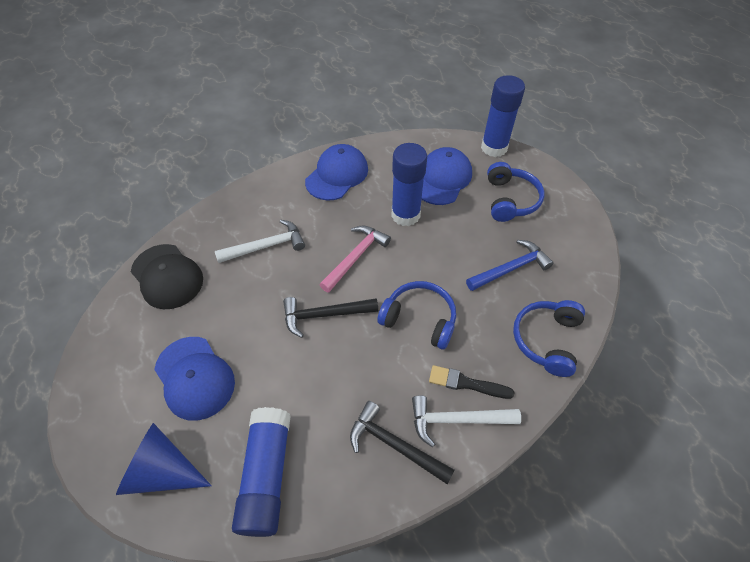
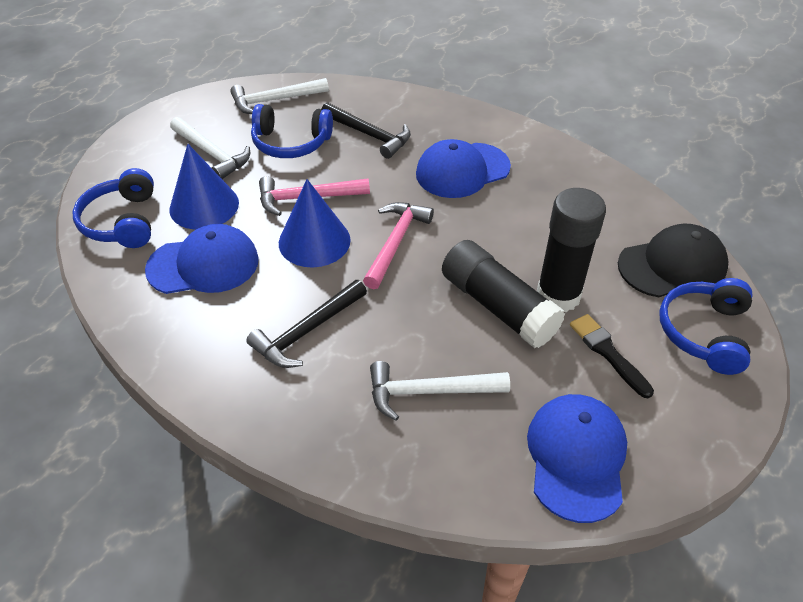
black glue stick: 0 -> 2
blue cone: 1 -> 2
blue glue stick: 3 -> 0
blue hammer: 1 -> 0
pink hammer: 1 -> 2
white hammer: 2 -> 3

